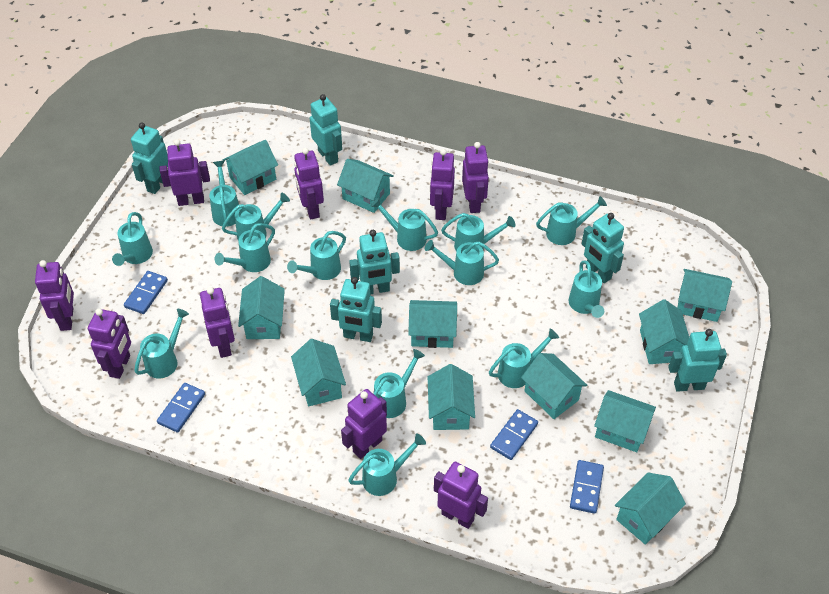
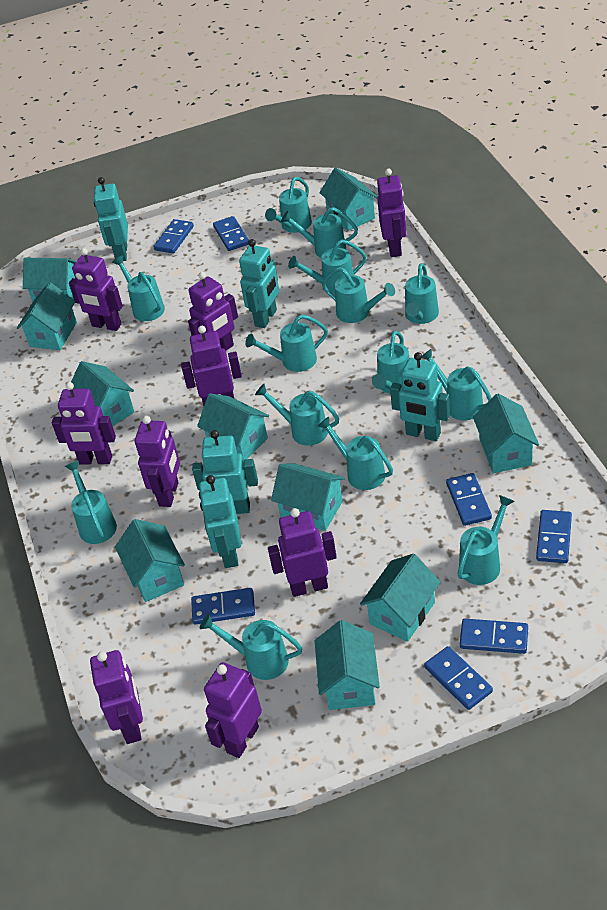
blue domino: 4 -> 7
turquoise house: 11 -> 10
turquoise robot: 6 -> 5

